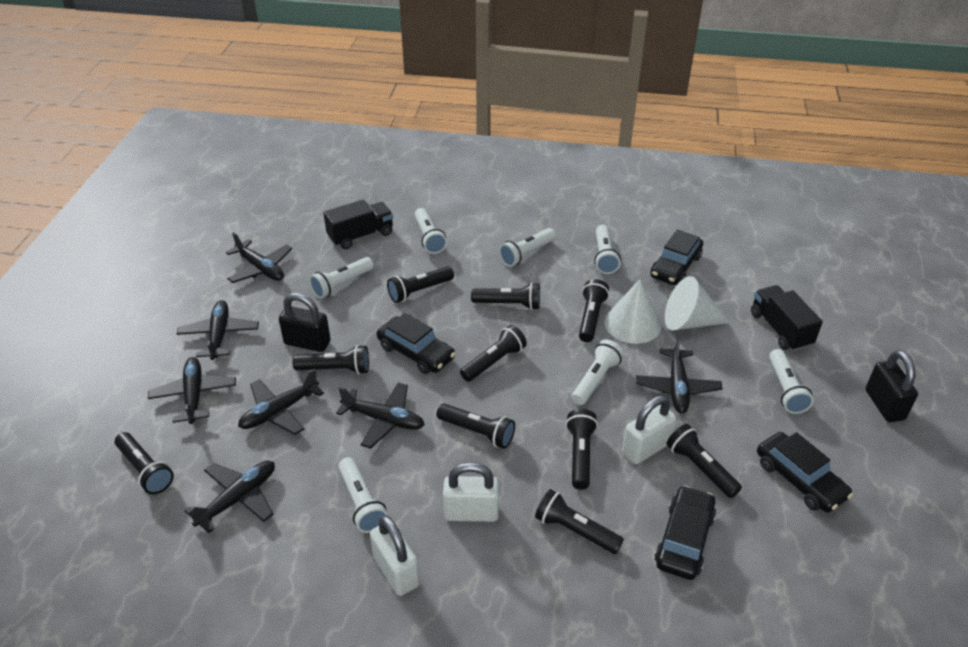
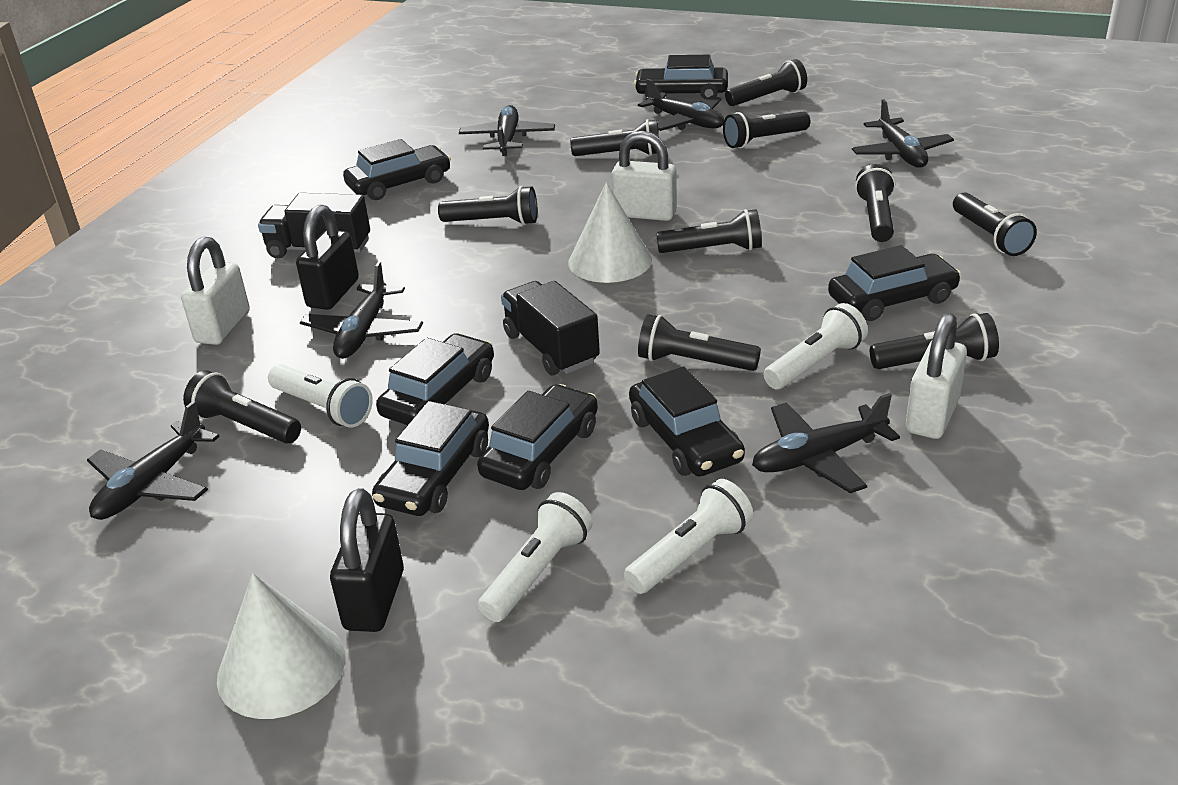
black car: 4 -> 7
black plane: 7 -> 6
white flashlight: 7 -> 4

